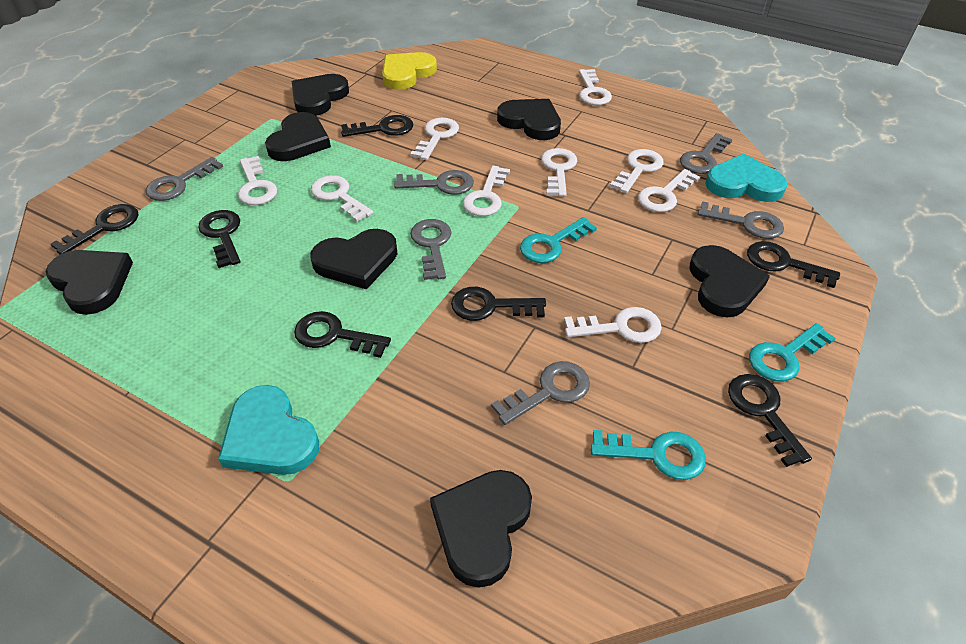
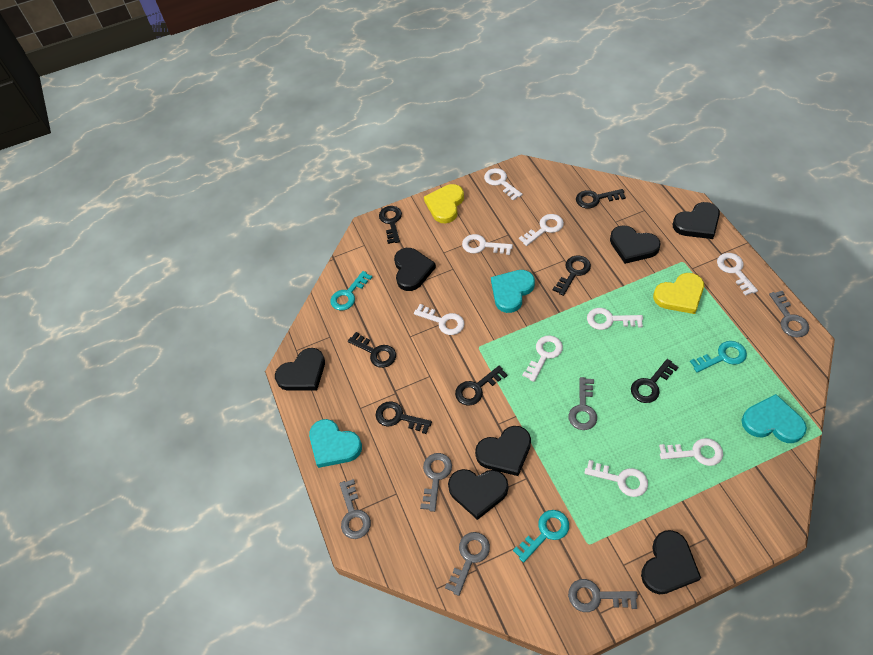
turquoise heart: 2 -> 3
yellow heart: 1 -> 2

